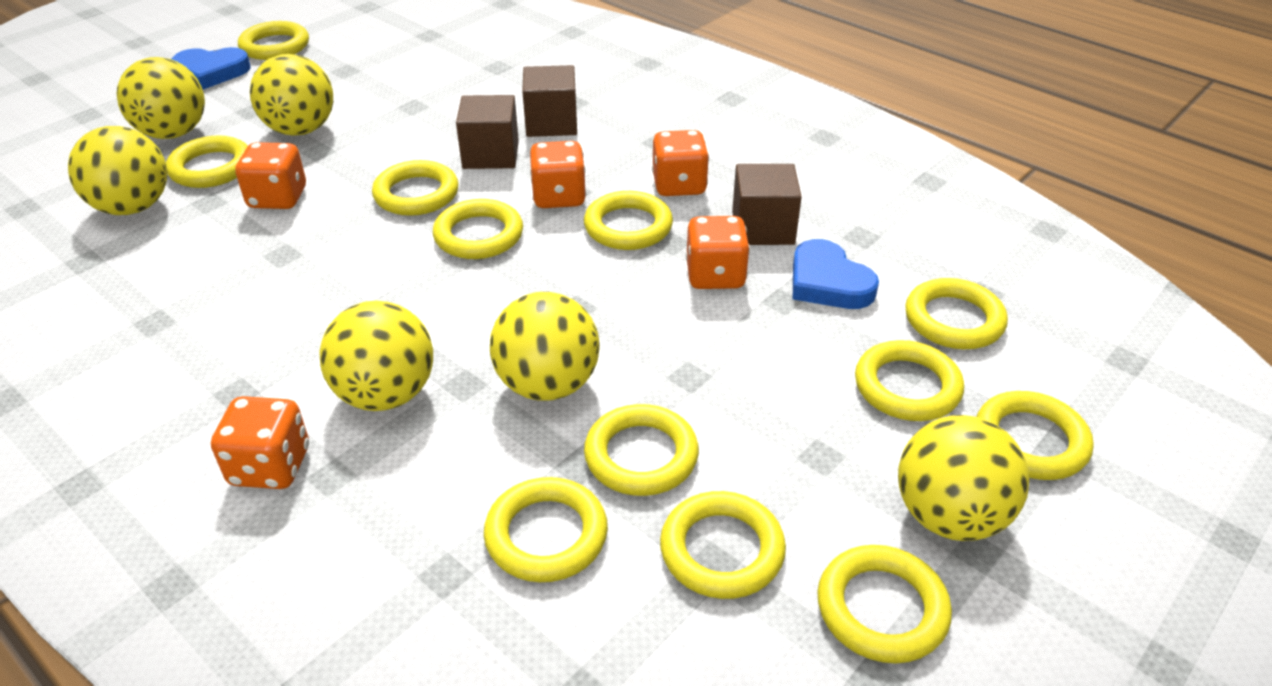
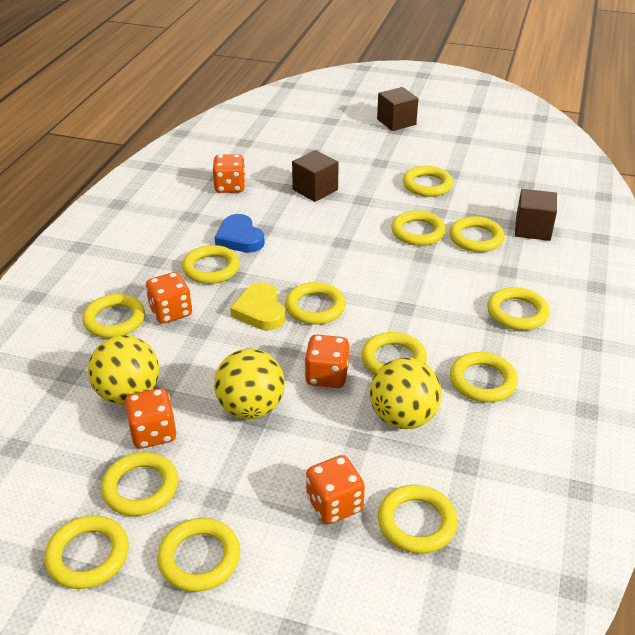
blue heart: 2 -> 1
yellow ball: 6 -> 3
yellow heart: 0 -> 1
yellow ring: 12 -> 13

